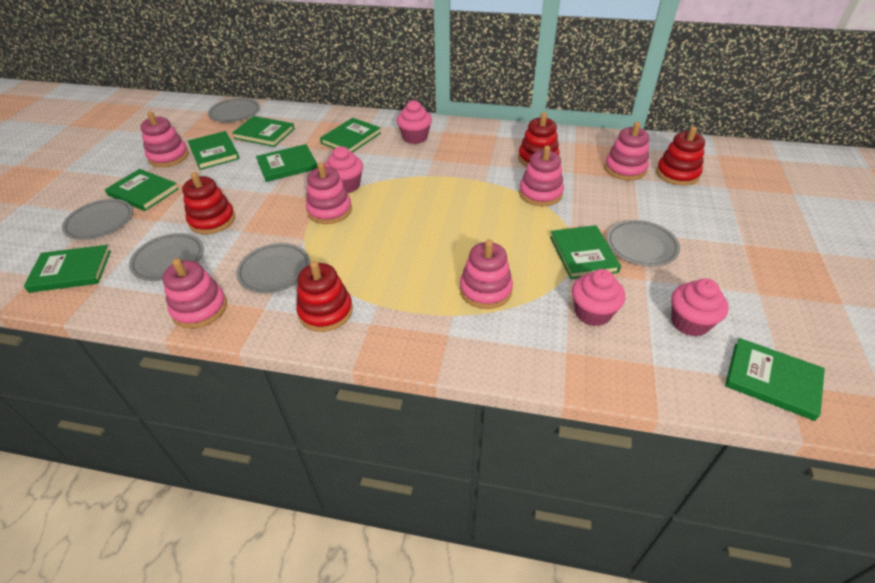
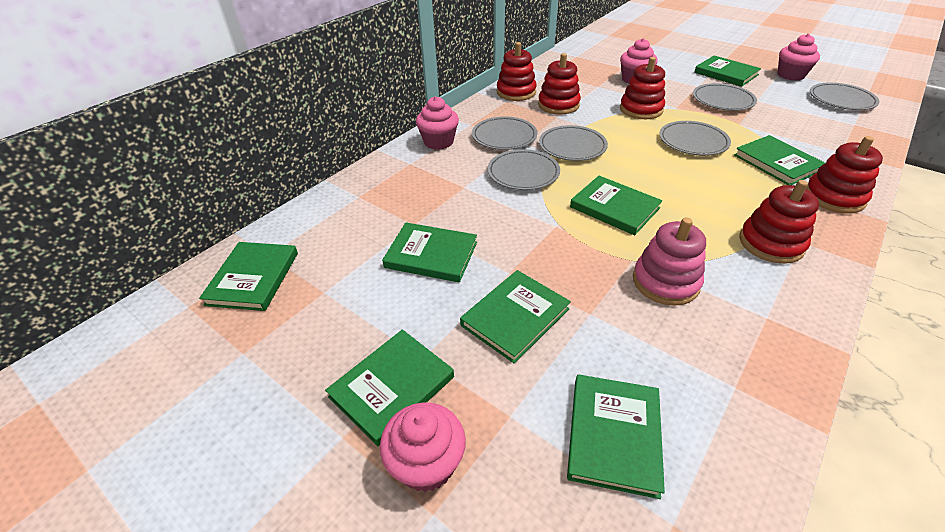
grey plate: 5 -> 6
pink stacking toy: 6 -> 1
red stacking toy: 4 -> 5

